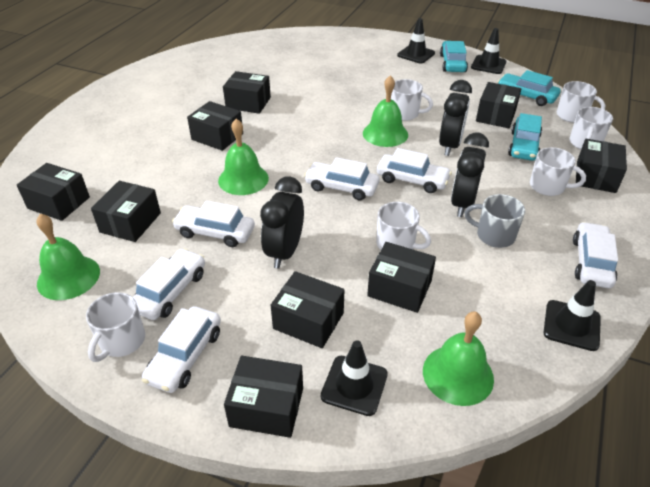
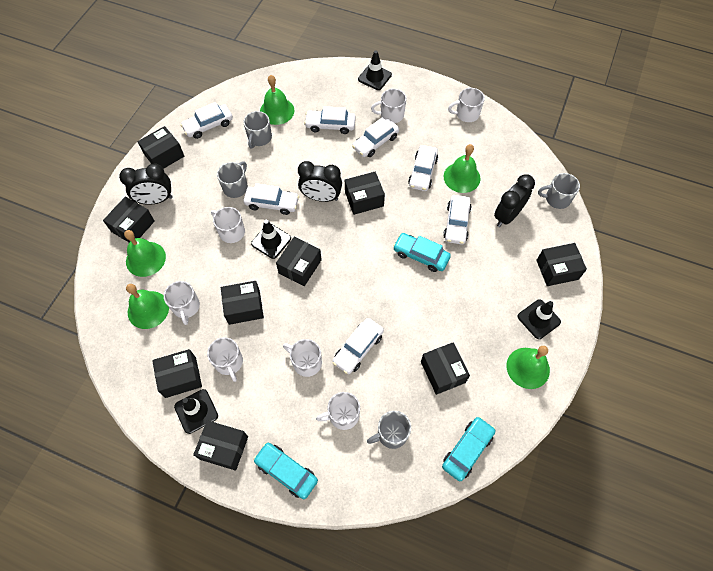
green bell: 4 -> 5
grey mug: 1 -> 4
white car: 6 -> 7
white mug: 6 -> 7

